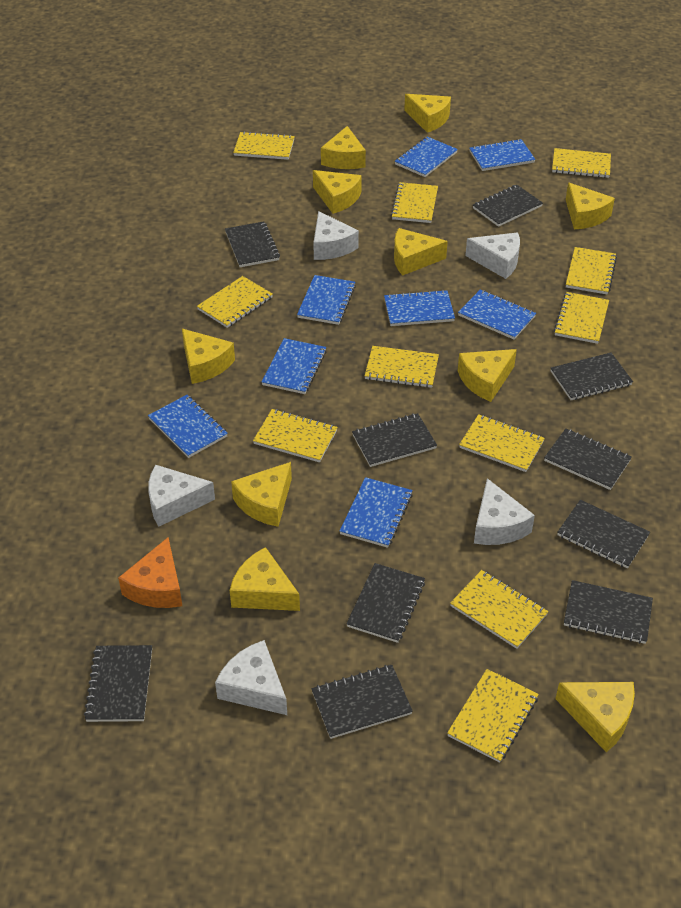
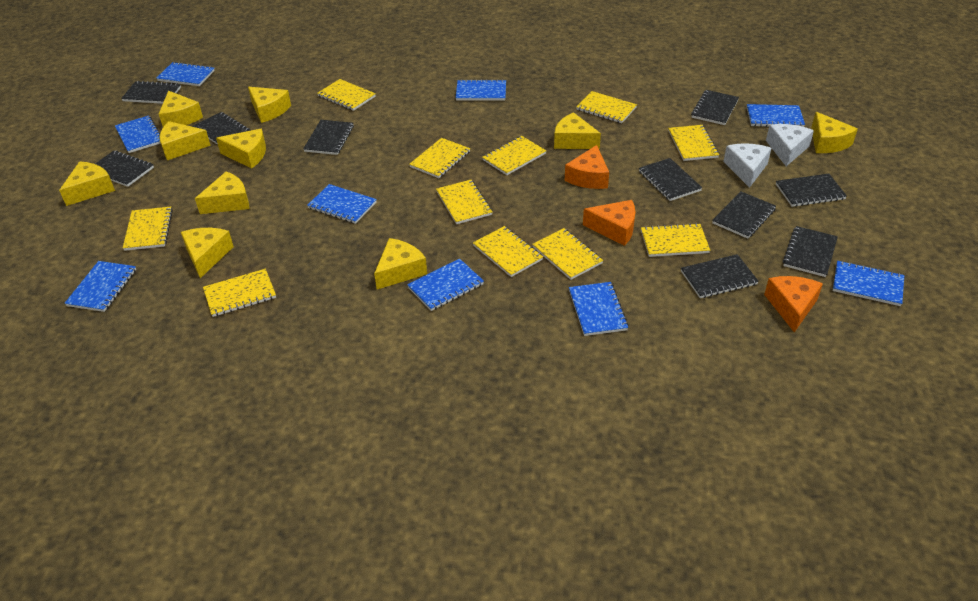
blue notebook: 8 -> 9
orange cheese: 1 -> 3
white cheese: 5 -> 2

